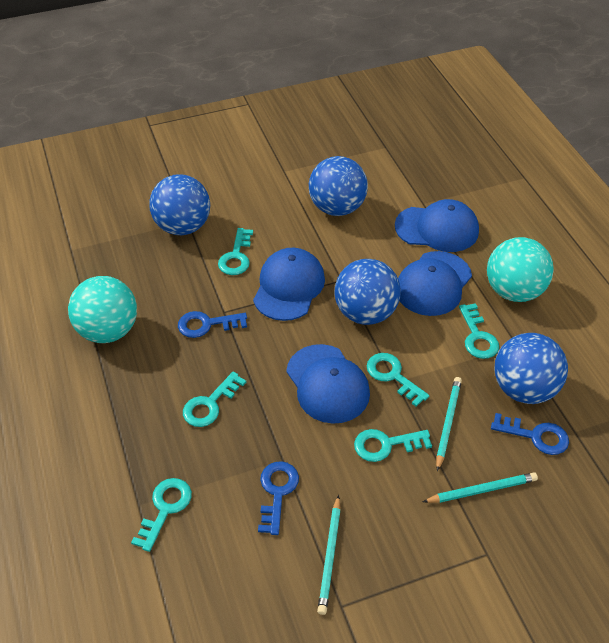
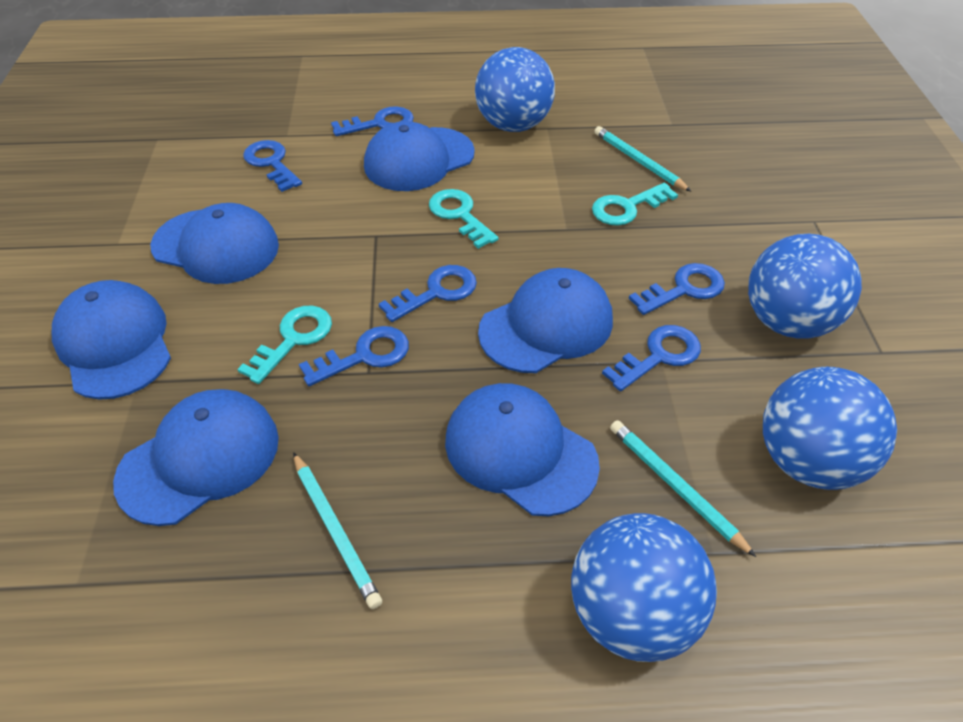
blue cap: 4 -> 6
blue key: 3 -> 6
turquoise ball: 2 -> 0
turquoise key: 6 -> 3

